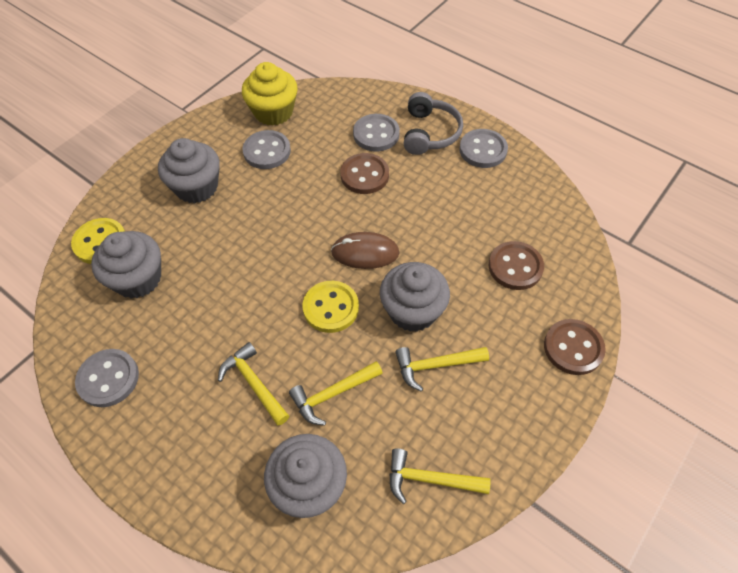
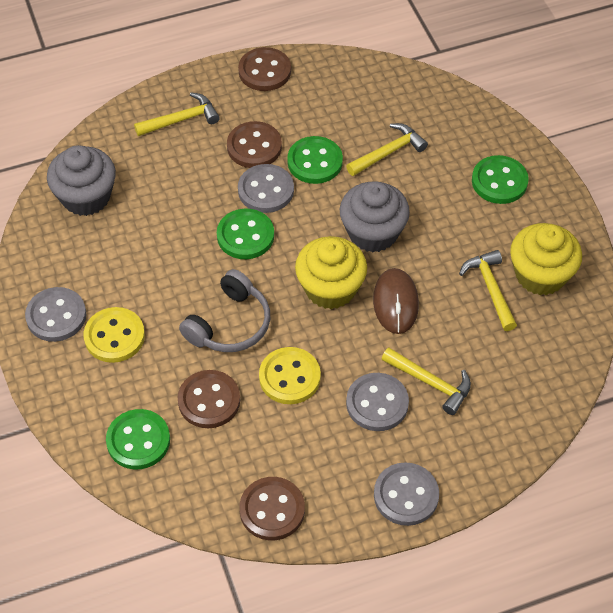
brown button: 3 -> 4
green button: 0 -> 4
grey cupcake: 4 -> 2
yellow cupcake: 1 -> 2

